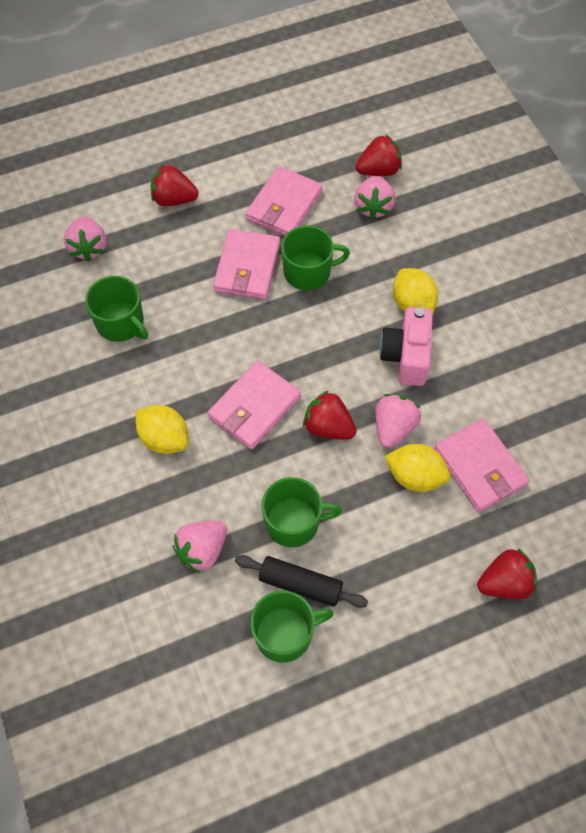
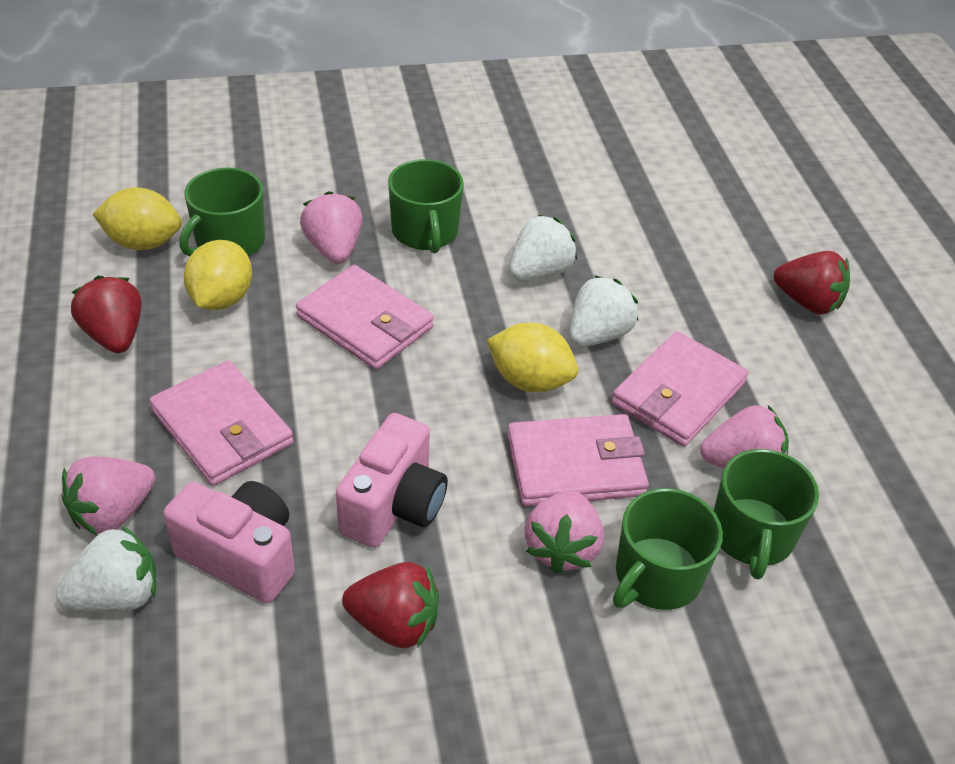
black rolling pin: 1 -> 0
pink camera: 1 -> 2
red strawberry: 4 -> 3
white strawberry: 0 -> 3

